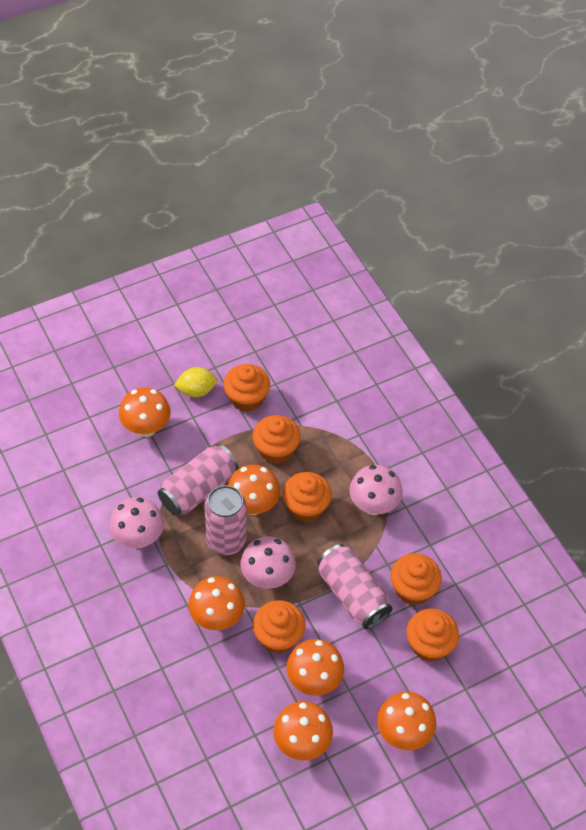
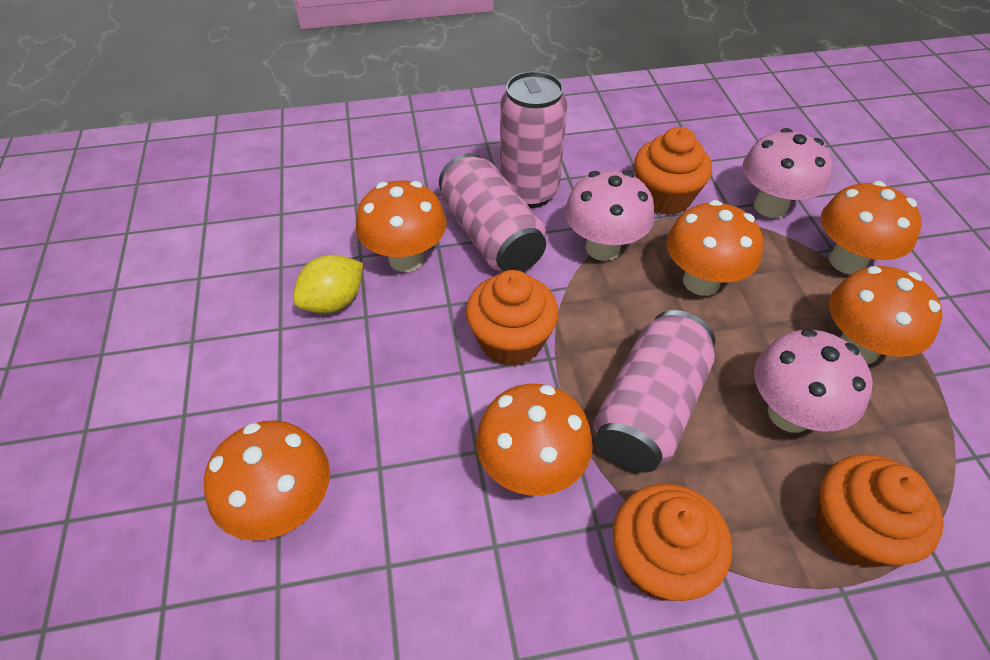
orange cupcake: 6 -> 4

